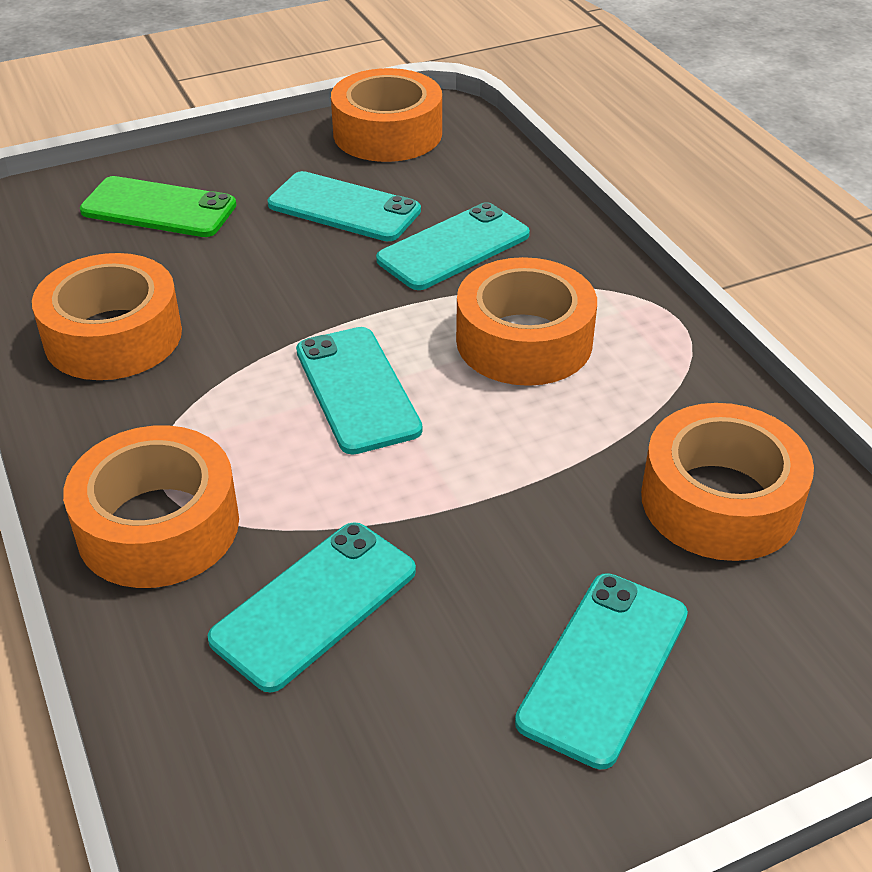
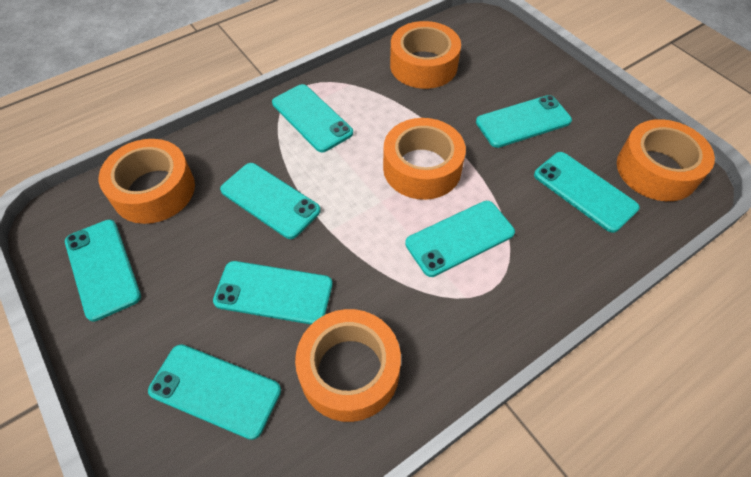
green phone: 1 -> 0
turquoise phone: 5 -> 8

